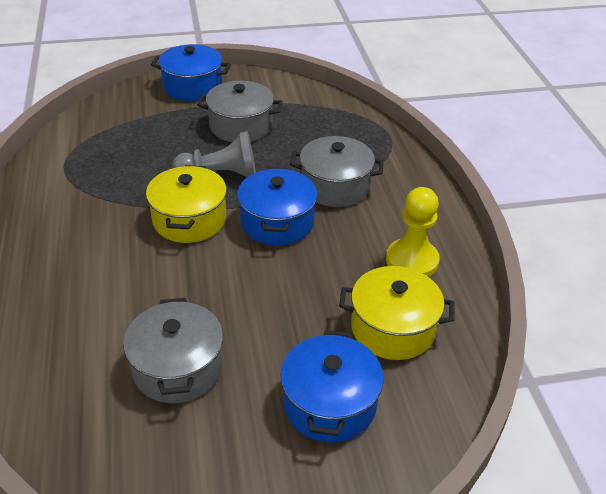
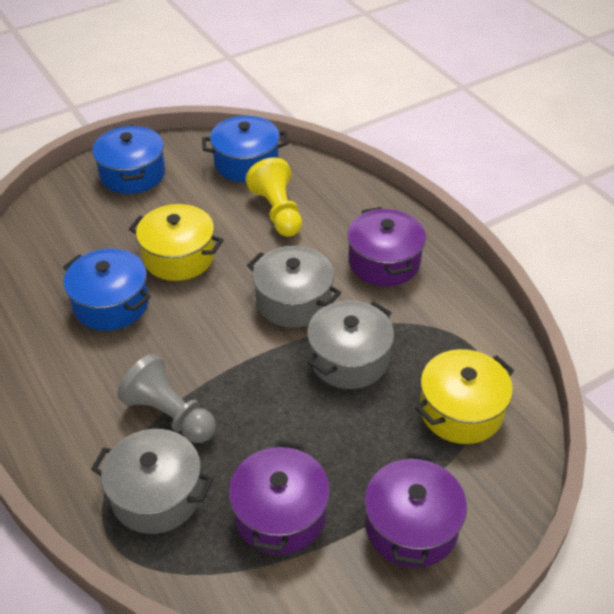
purple pot: 0 -> 3

